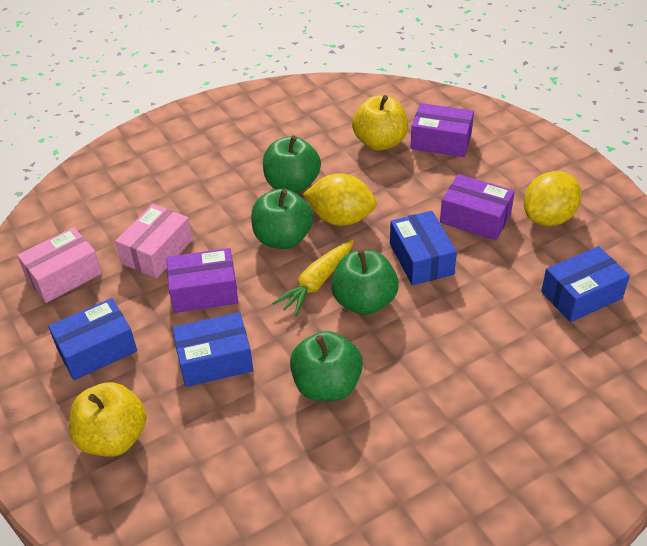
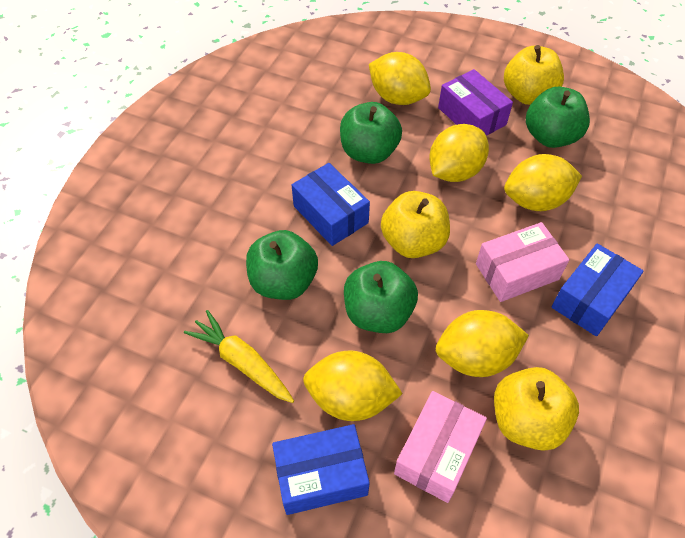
blue box: 4 -> 3
purple box: 3 -> 1
yellow apple: 2 -> 3
yellow lemon: 2 -> 5

